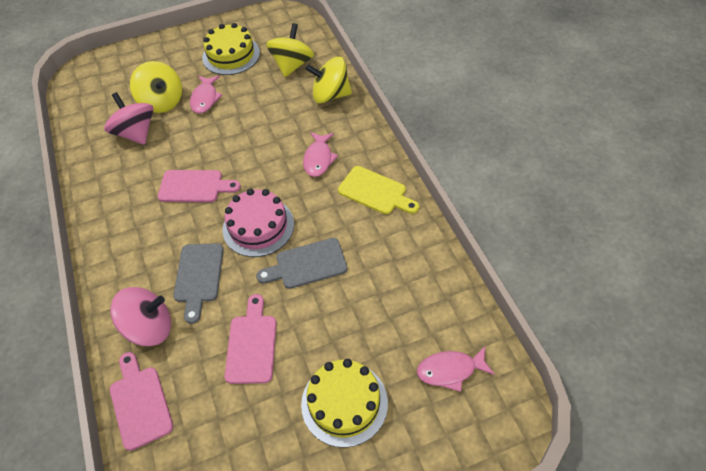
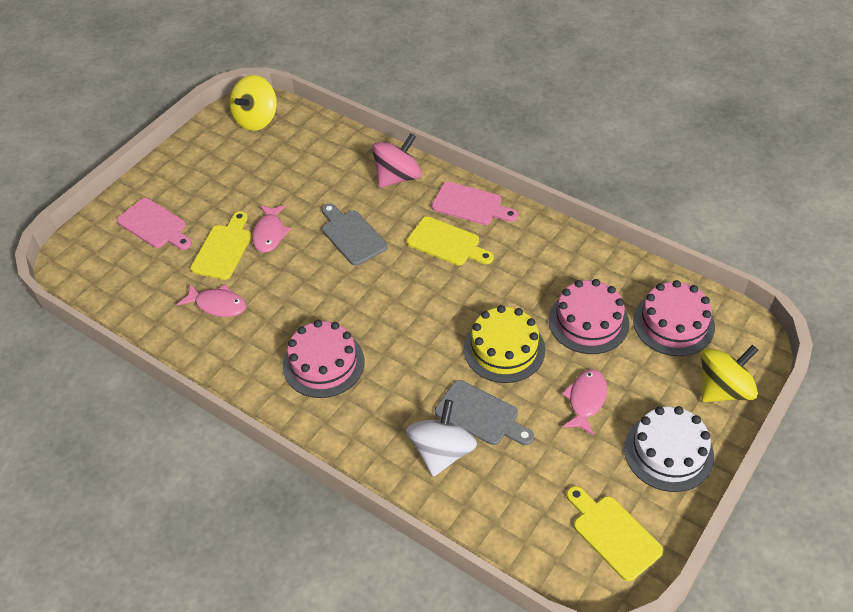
pink cake: 1 -> 3
pink cutting board: 3 -> 2
pink spinning top: 2 -> 1
white cake: 0 -> 1
white spinning top: 0 -> 1
yellow cake: 2 -> 1
yellow cutting board: 1 -> 3
yellow spinning top: 3 -> 2

